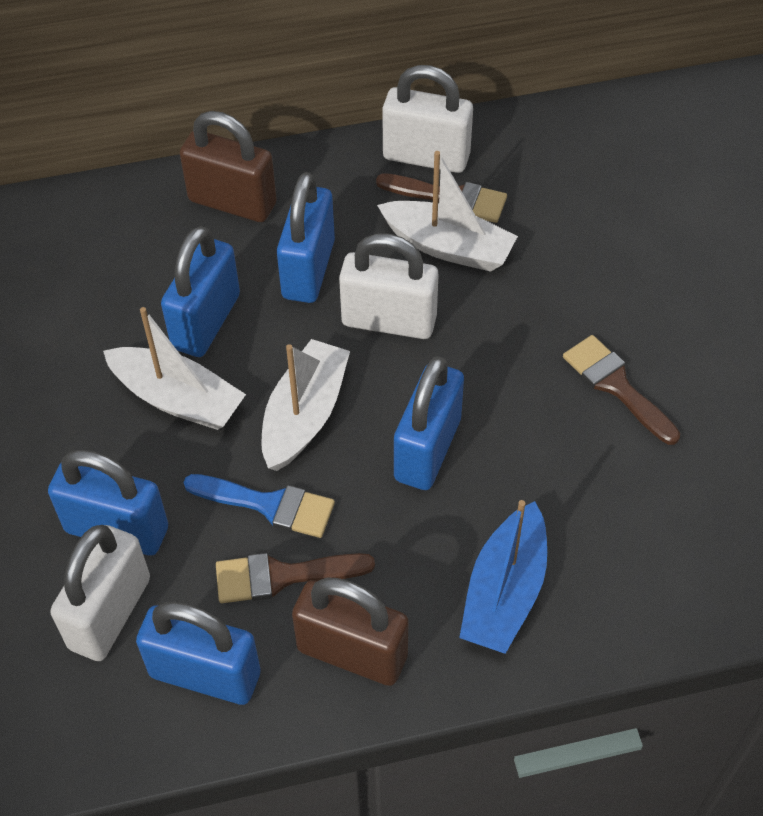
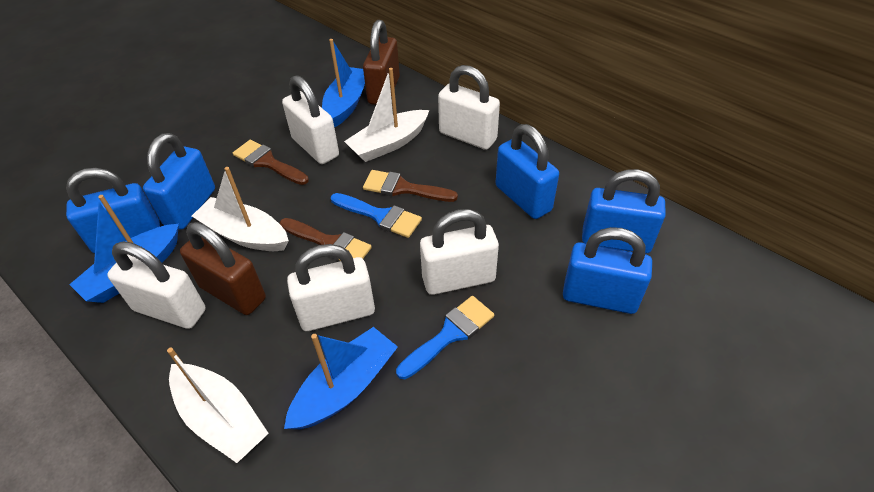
blue boat: 1 -> 3
blue brush: 1 -> 2
white padlock: 3 -> 5

